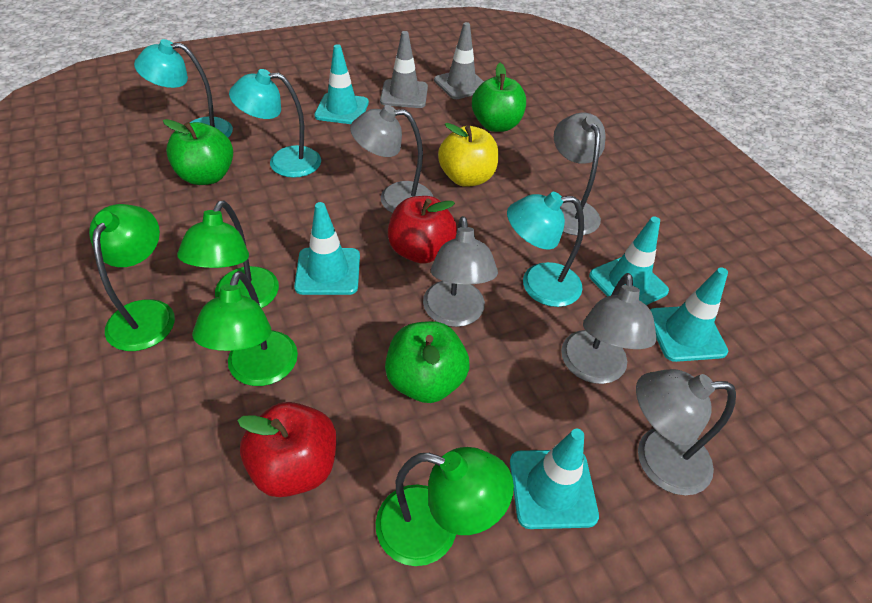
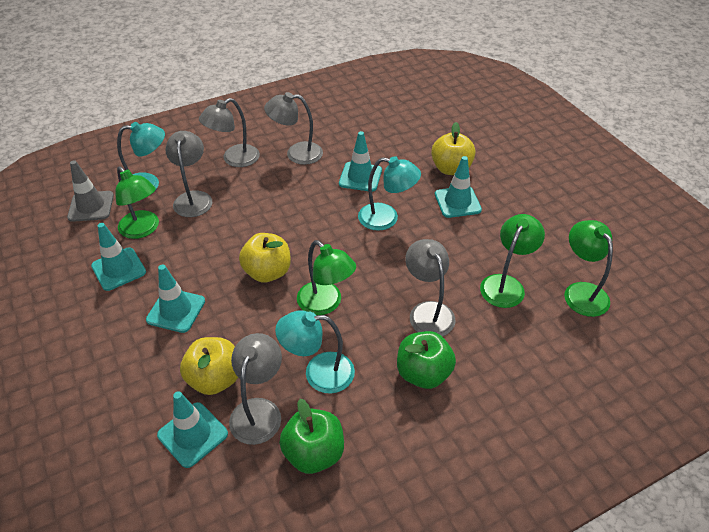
green apple: 3 -> 2
grey traffic cone: 2 -> 1
red apple: 2 -> 0
yellow apple: 1 -> 3

